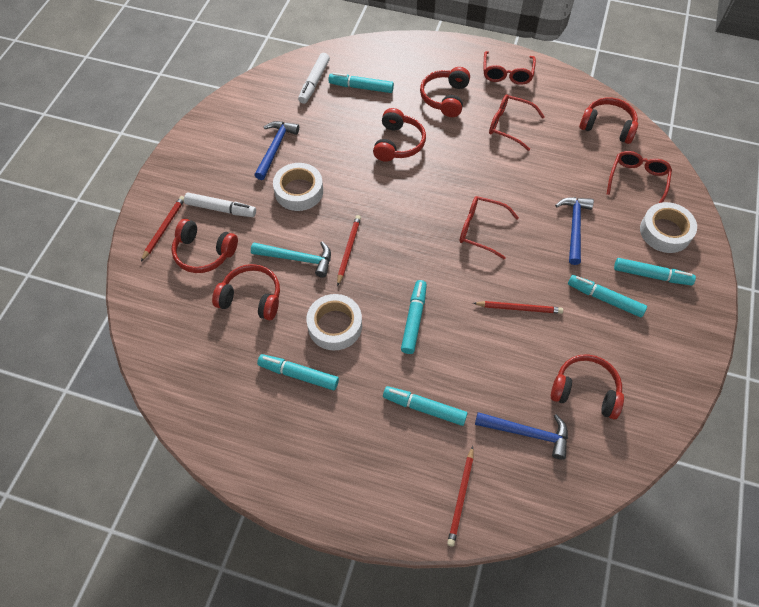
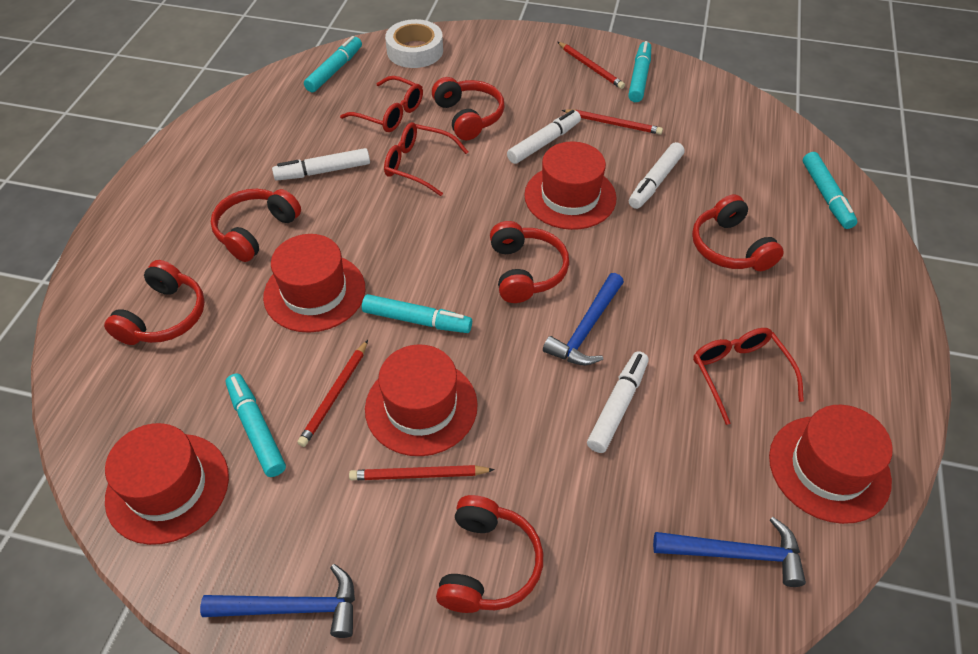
red glasses: 4 -> 3
red hat: 0 -> 5
turquoise hammer: 1 -> 0
turquoise marker: 6 -> 5
white marker: 2 -> 4
white tape: 3 -> 1

